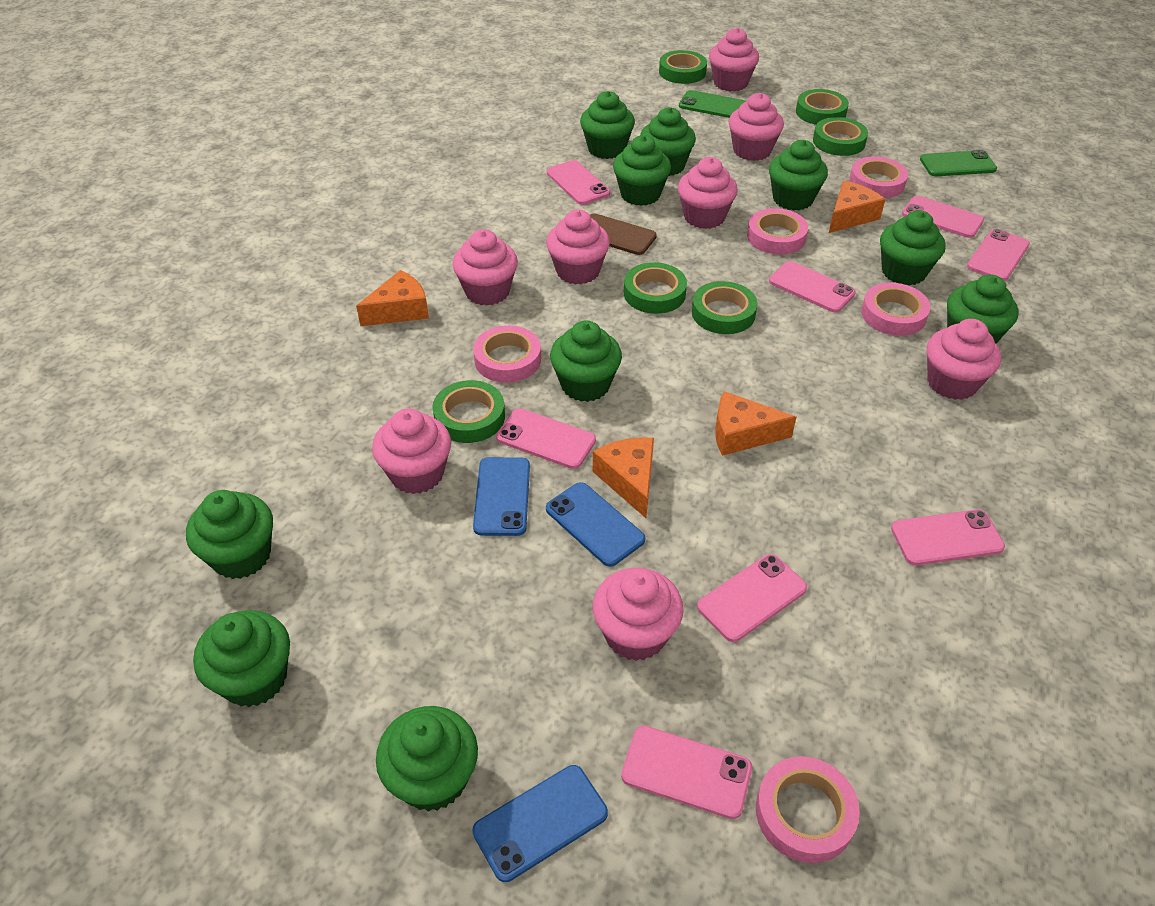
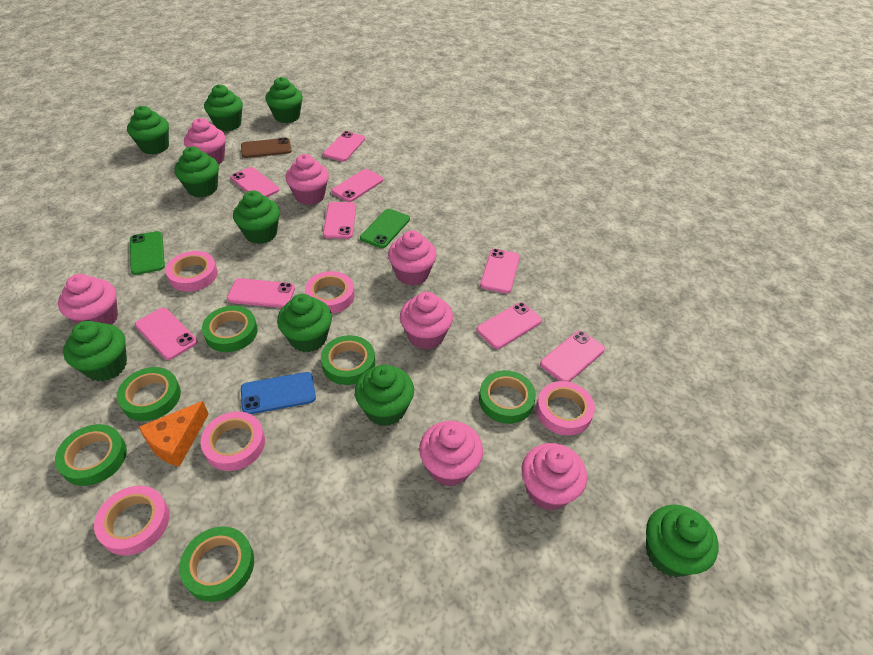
blue phone: 3 -> 1
green cupcake: 10 -> 9
orange cheese: 4 -> 1
pink cupcake: 8 -> 7
pink phone: 8 -> 9

